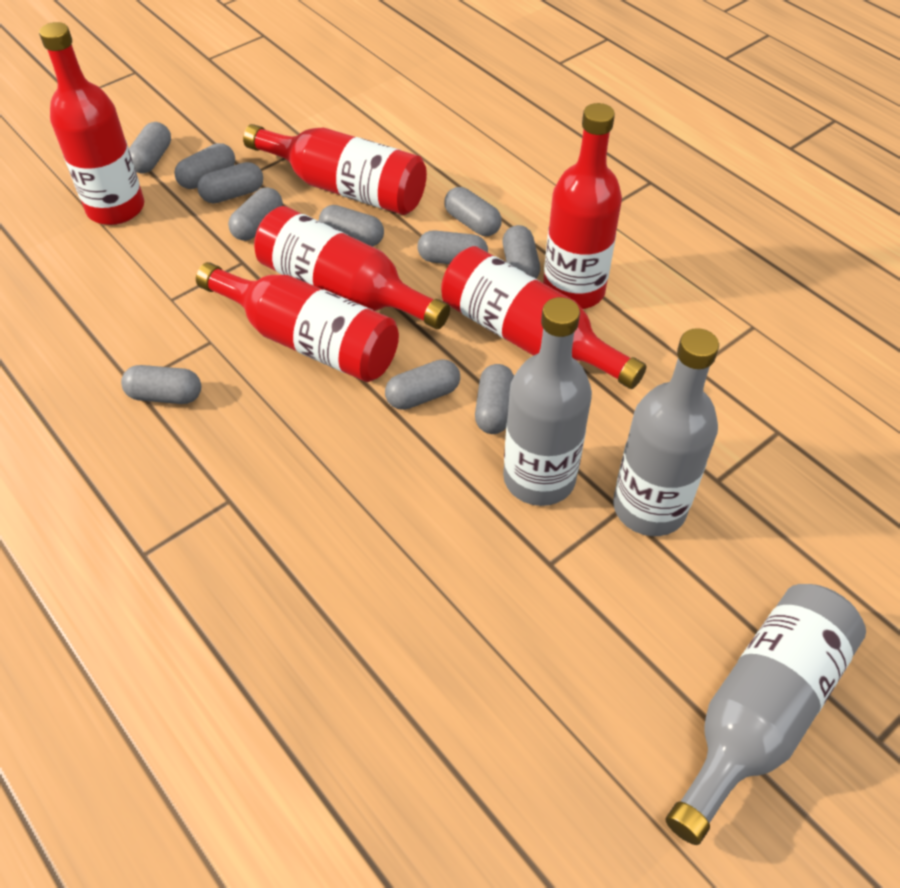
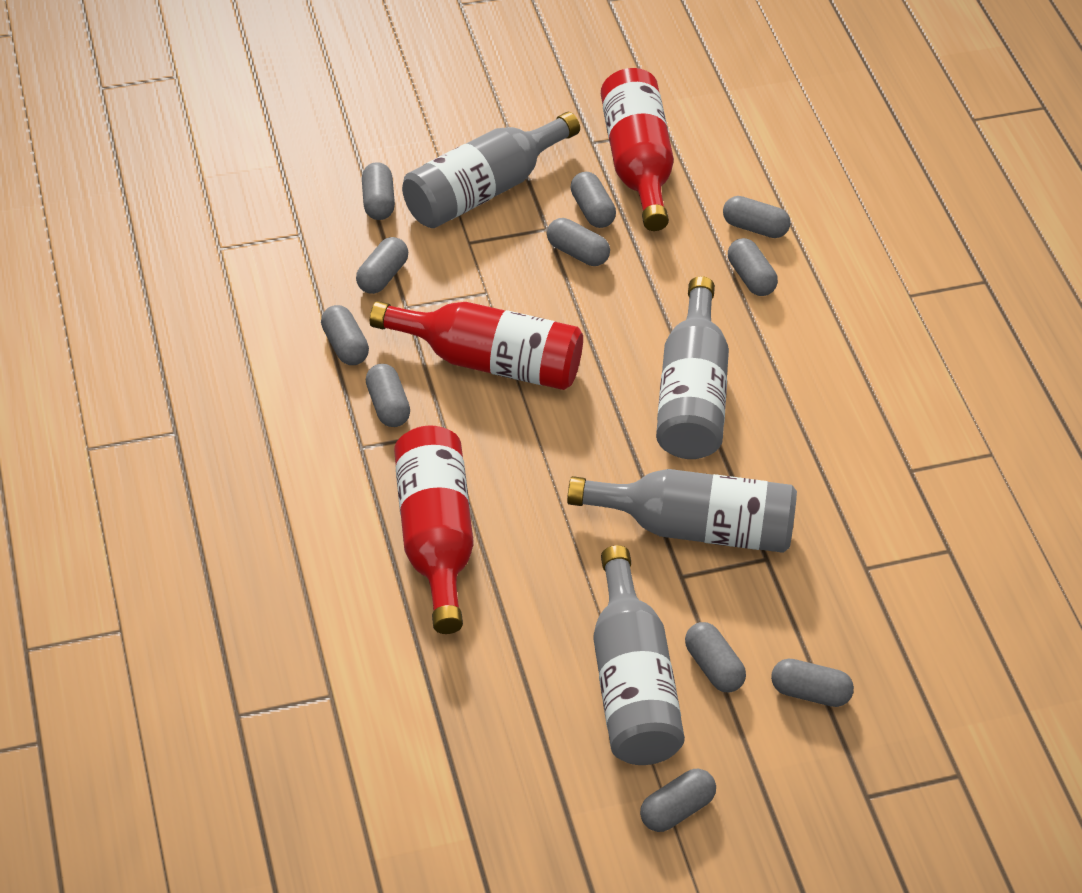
grey bottle: 3 -> 4
red bottle: 6 -> 3

